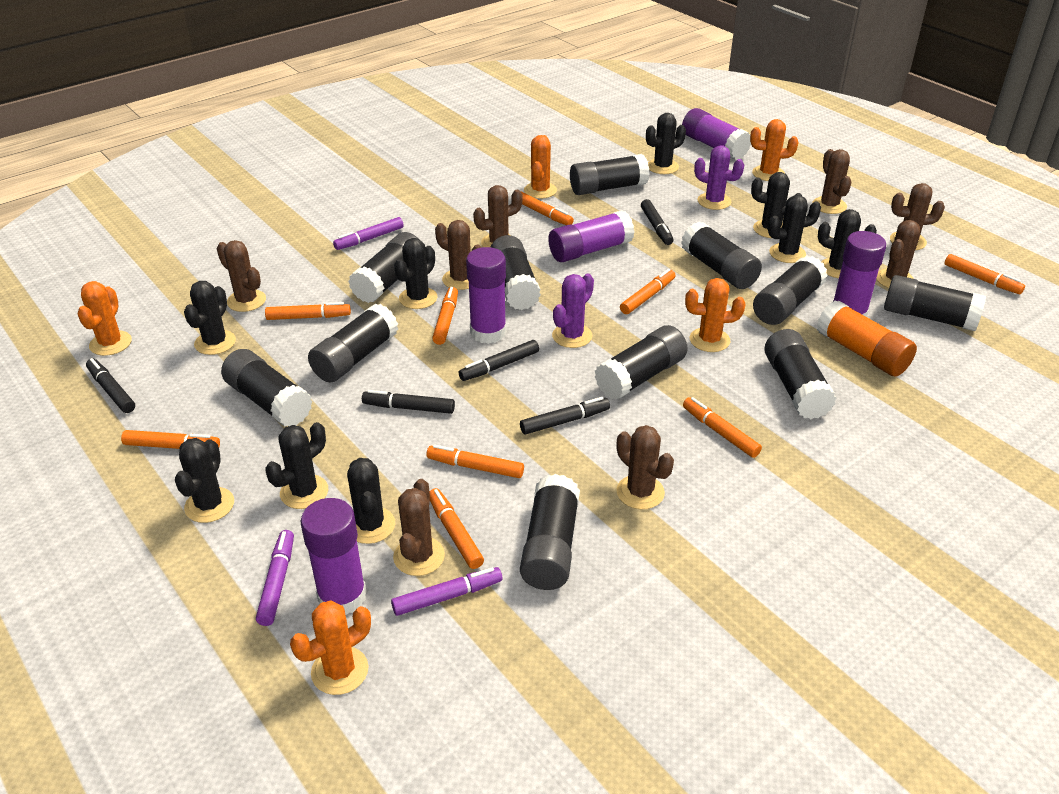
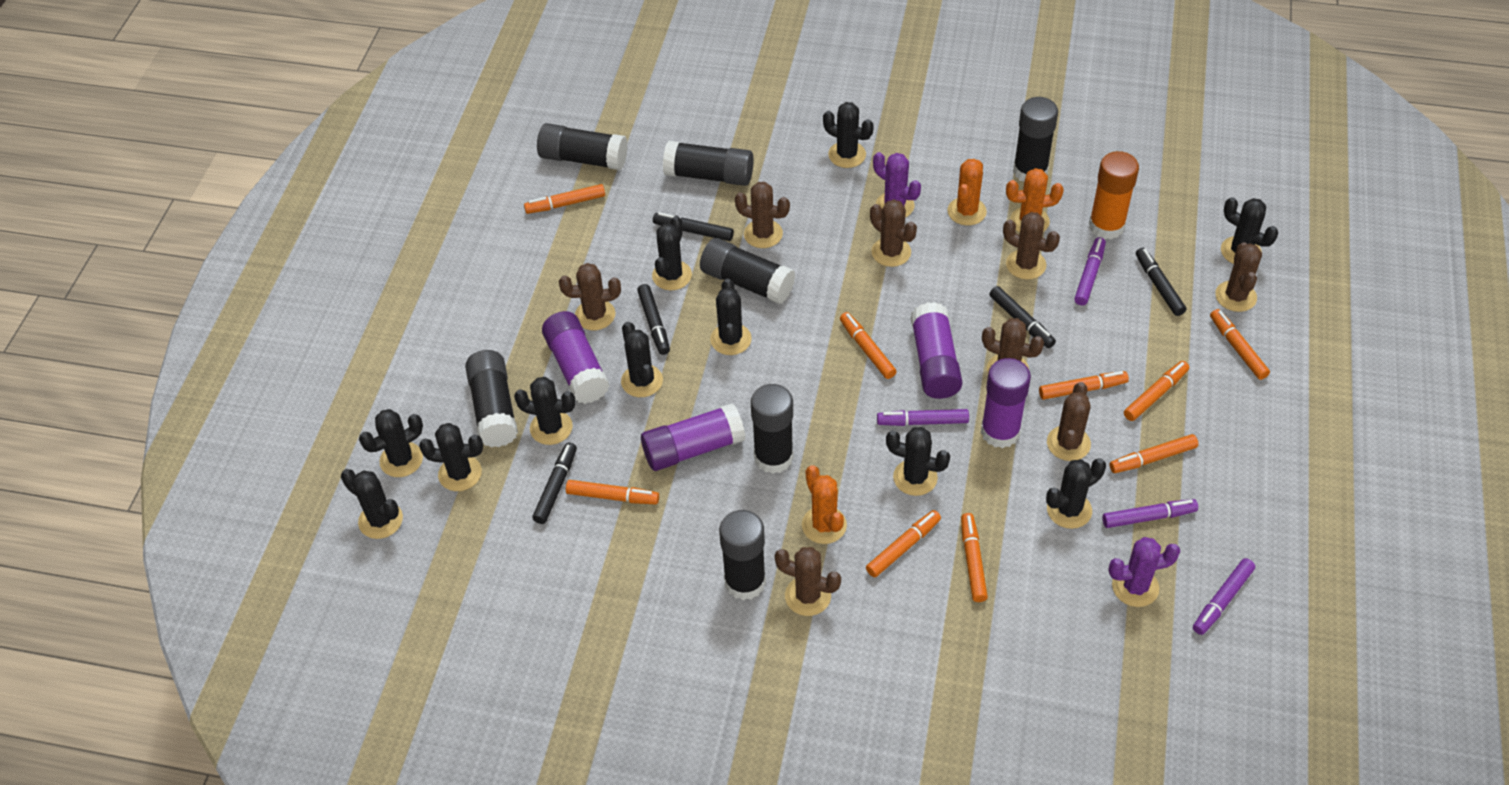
black cactus: 9 -> 11
black glue stick: 11 -> 7
orange cactus: 5 -> 3
purple glue stick: 5 -> 4
purple marker: 3 -> 4

